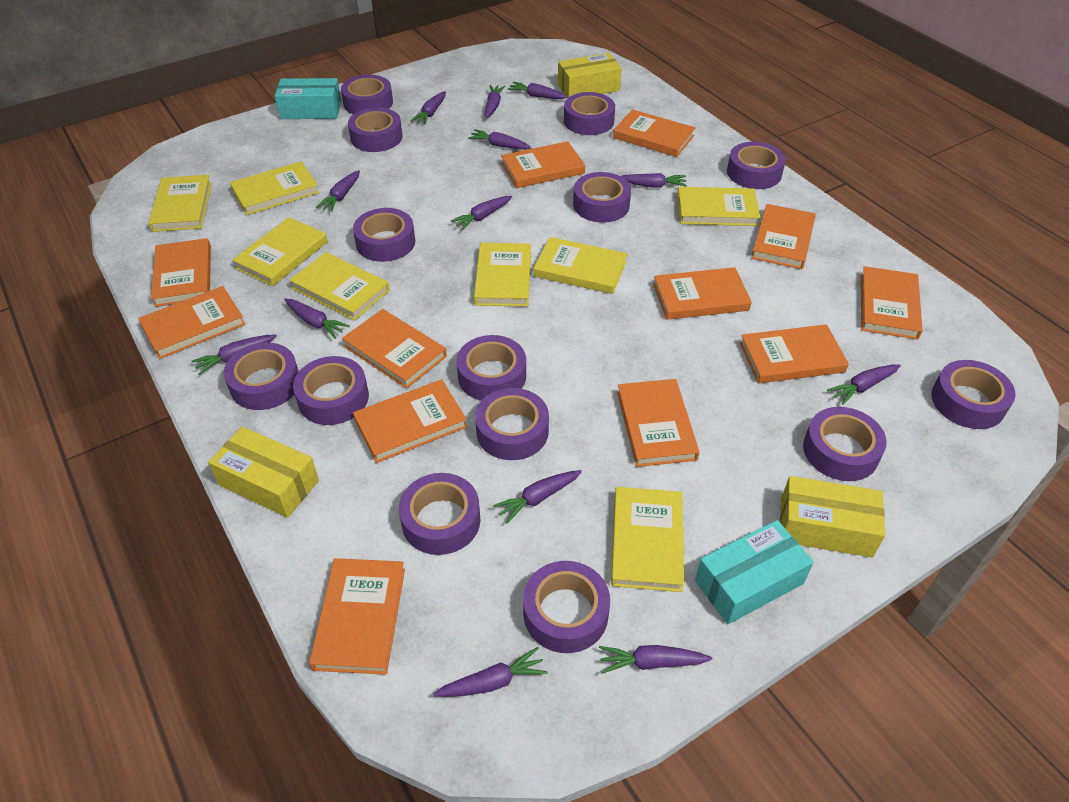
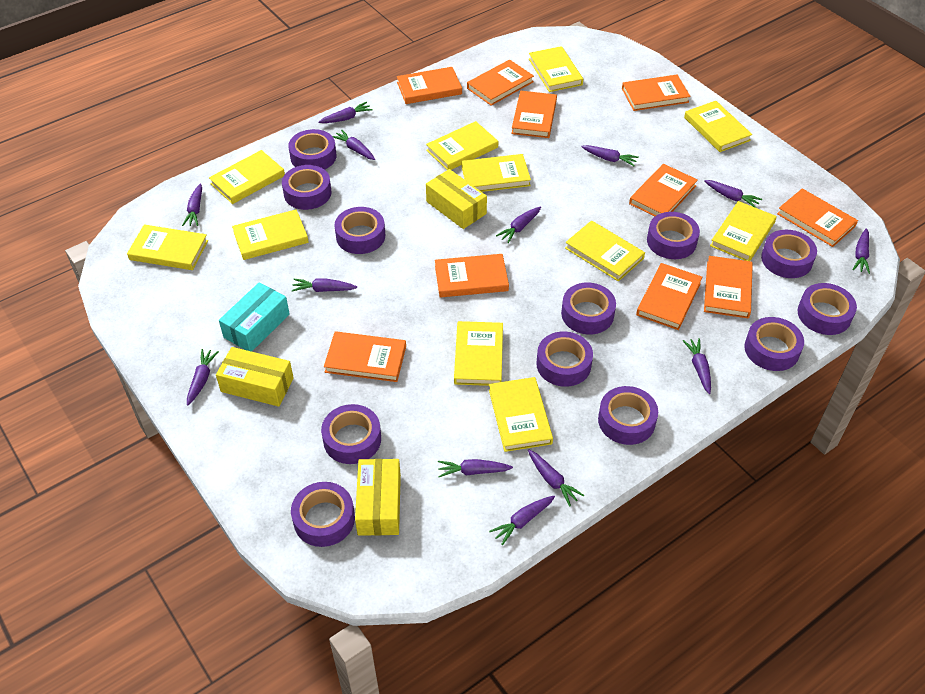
orange book: 12 -> 10
purple tape: 14 -> 12
turquoise box: 2 -> 1
yellow book: 8 -> 11

